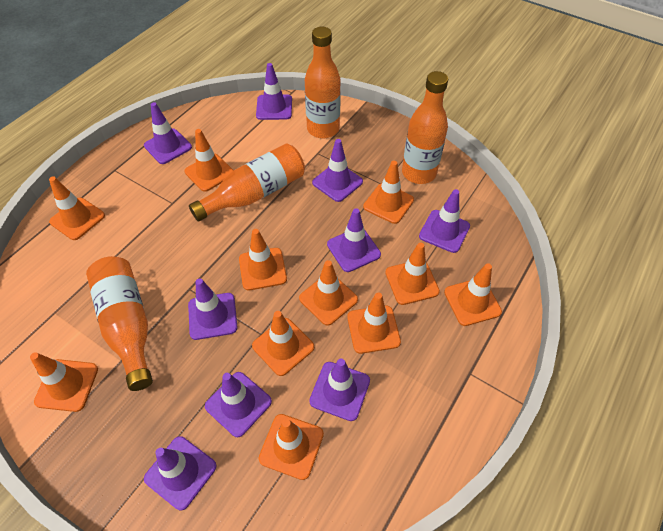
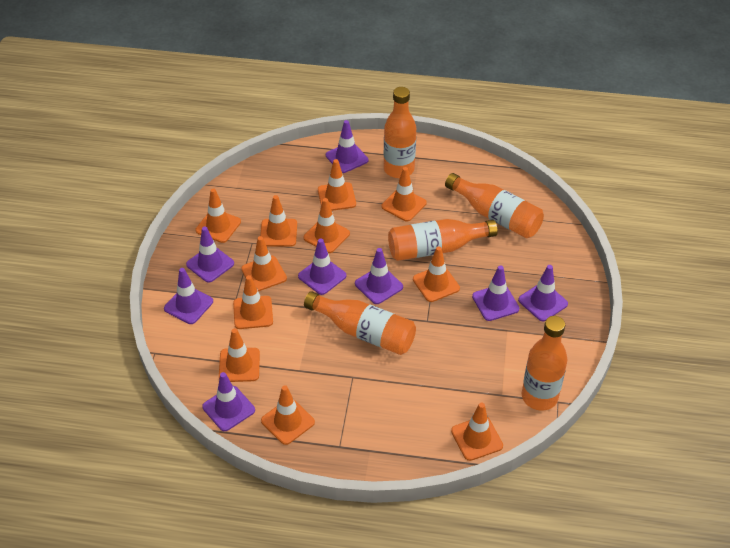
orange bottle: 4 -> 5
purple traffic cone: 9 -> 8

